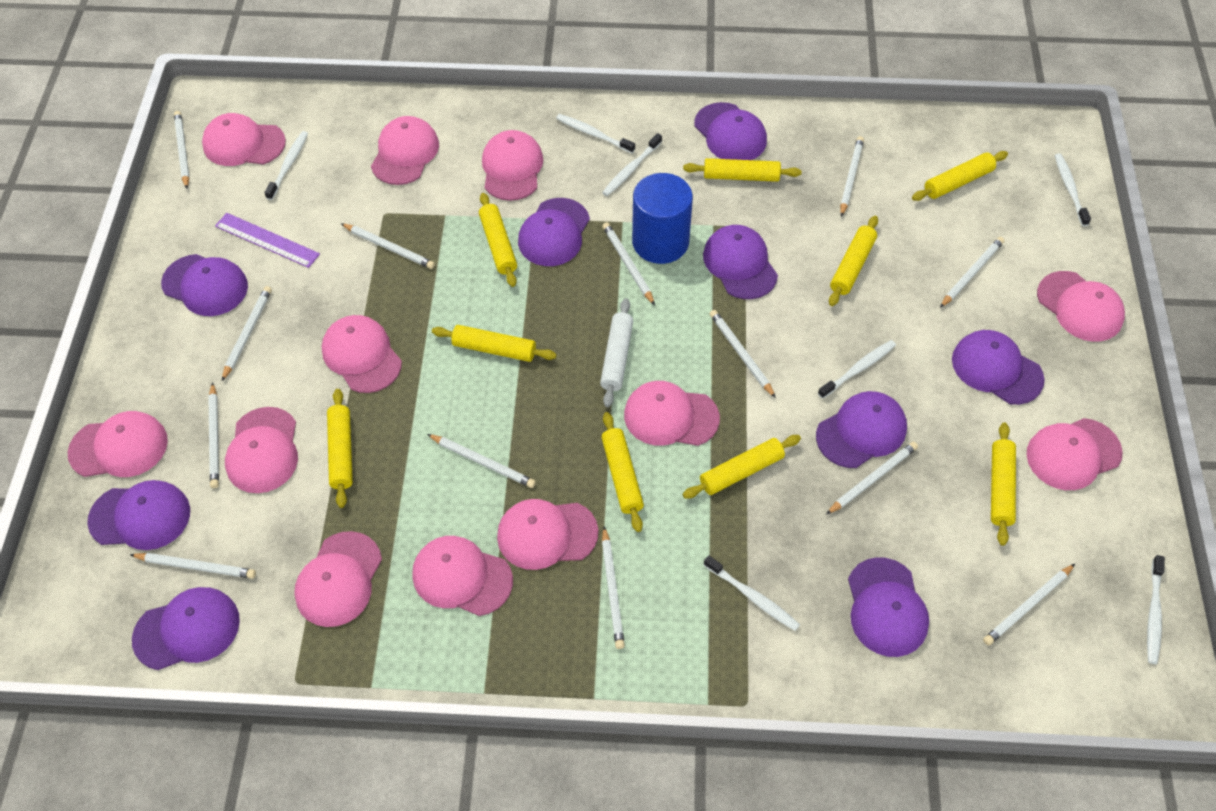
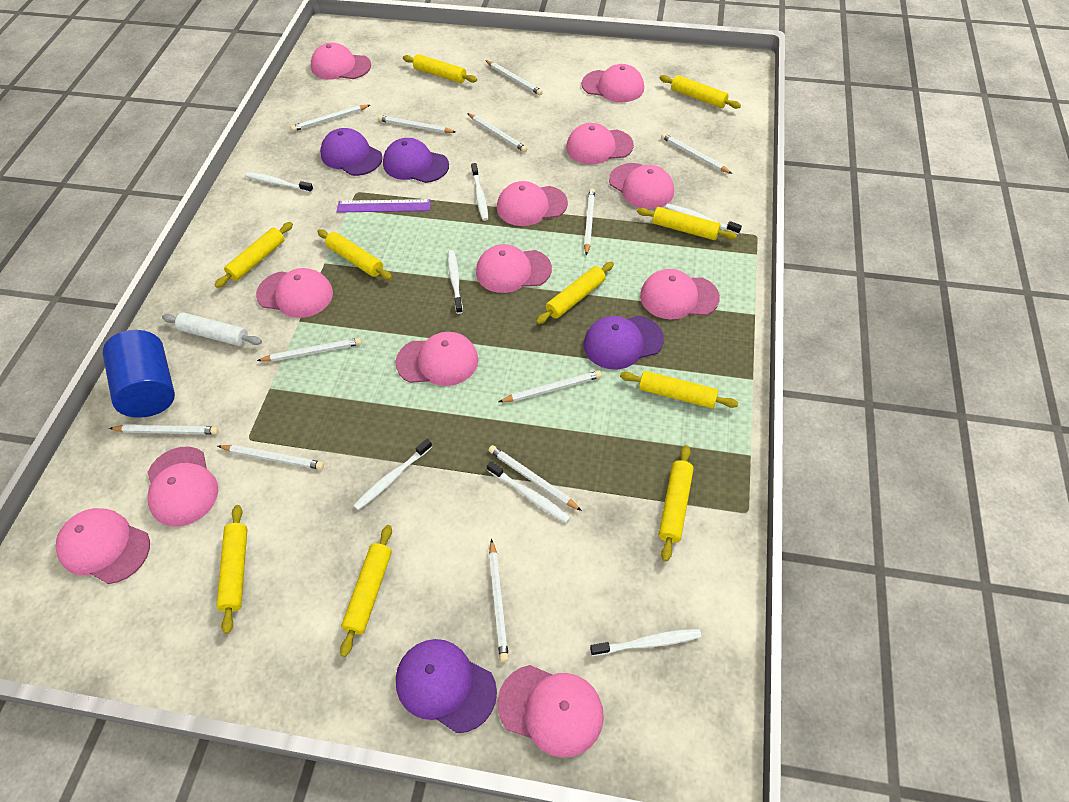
purple cap: 9 -> 4
white pencil: 13 -> 12
yellow rolling pin: 9 -> 10

